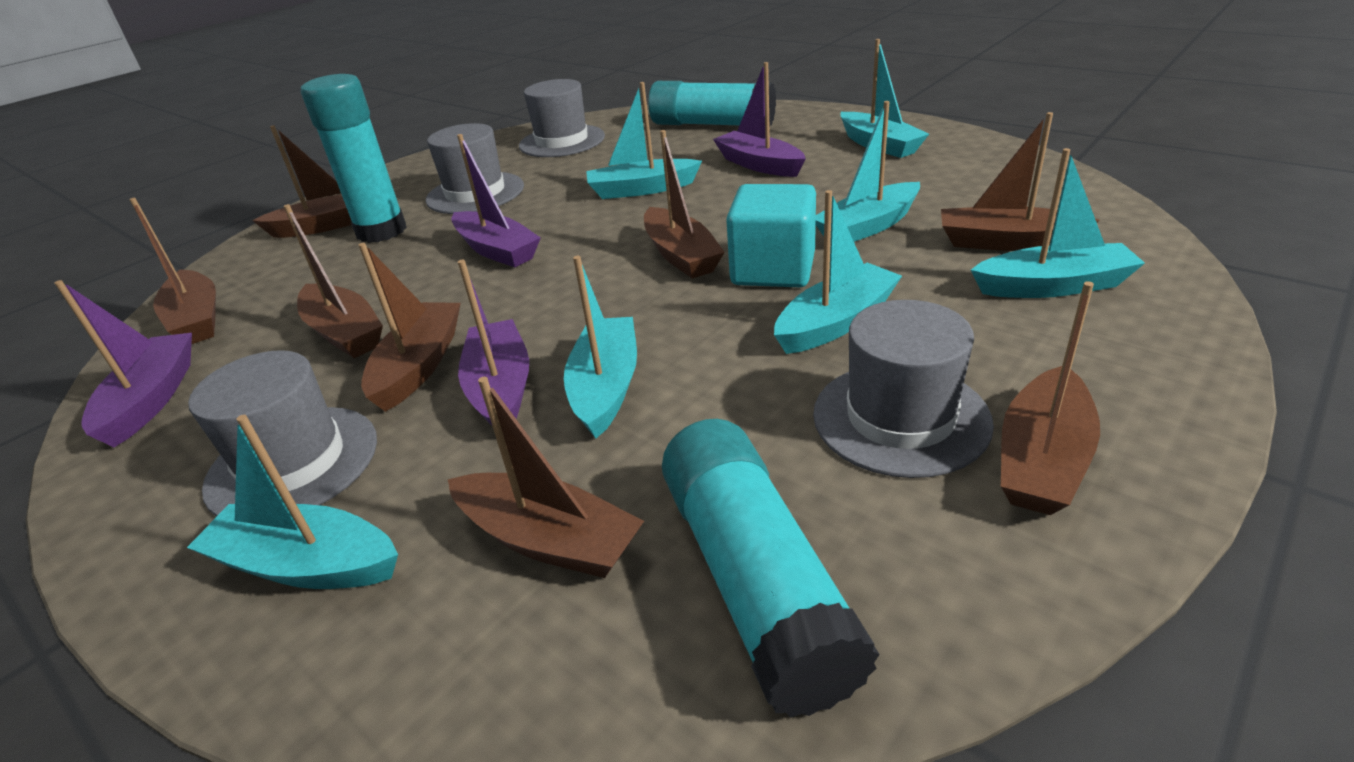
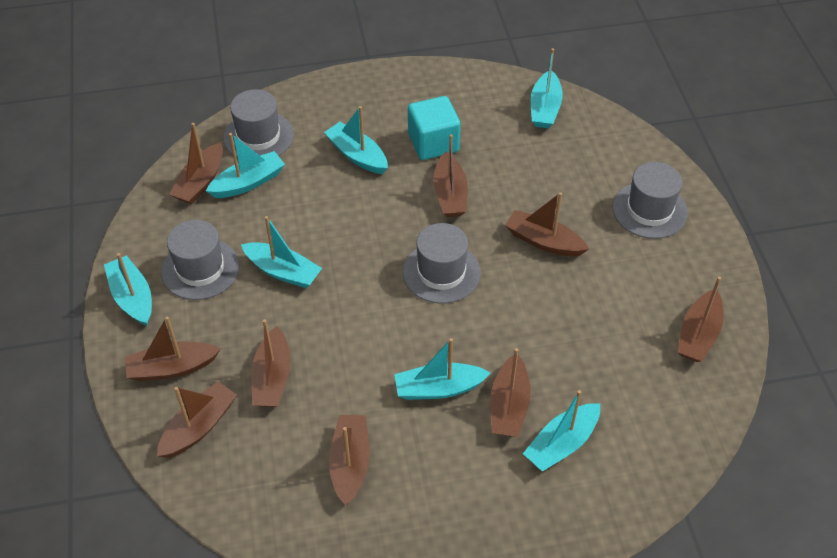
brown boat: 8 -> 9
purple boat: 4 -> 0
turquoise glue stick: 3 -> 0

